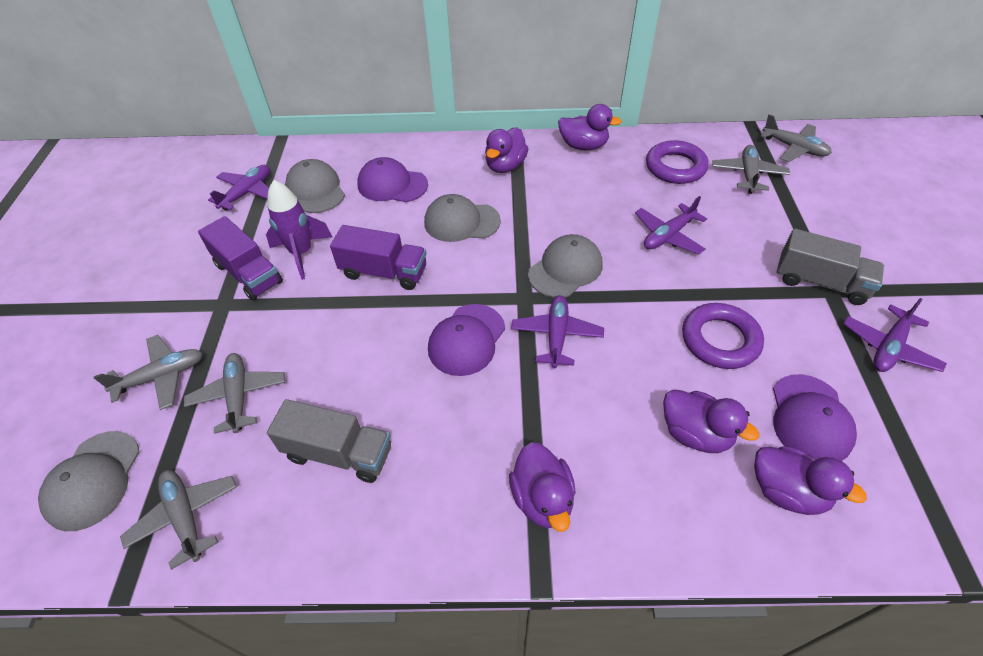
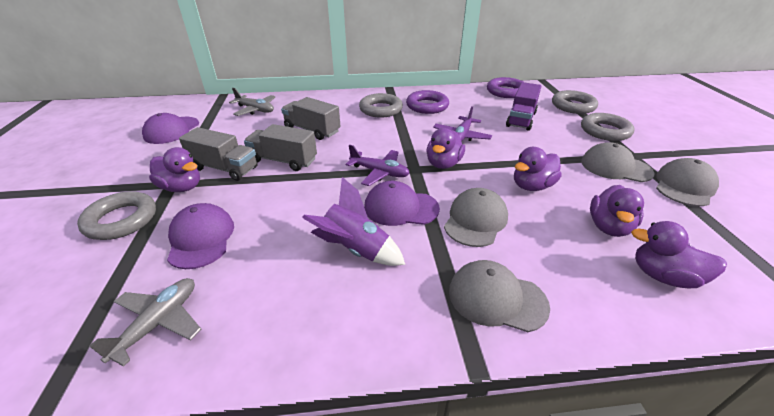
grey plane: 5 -> 2
grey ring: 0 -> 4
grey truck: 2 -> 3
purple plane: 4 -> 2
purple truck: 2 -> 1

